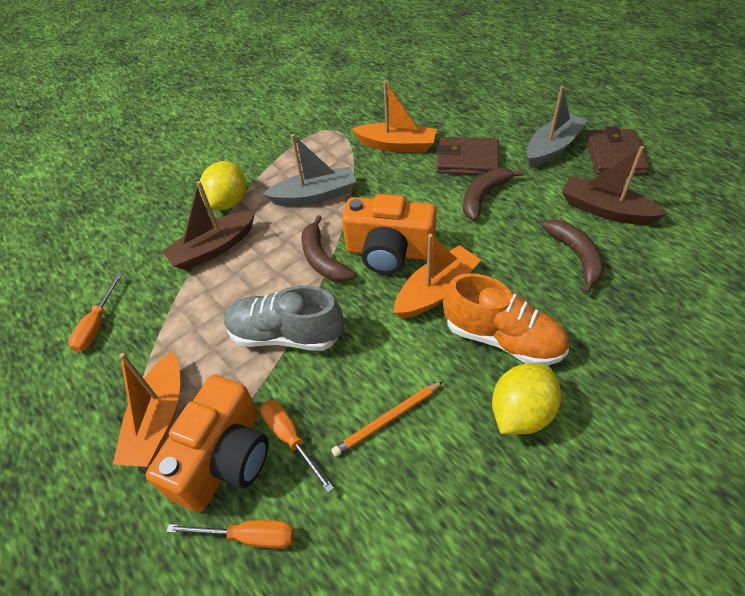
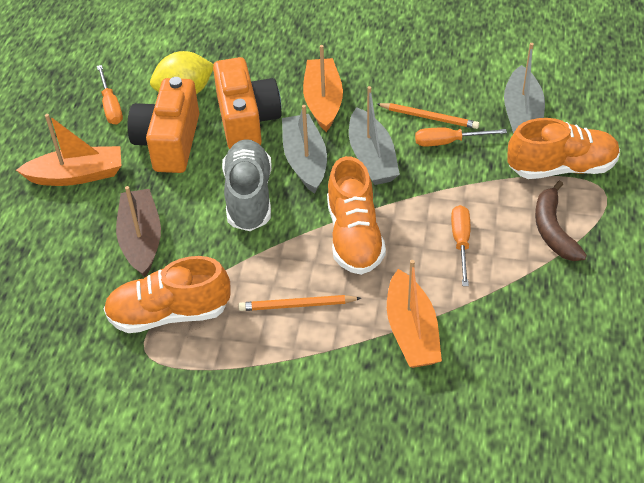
brown banana: 3 -> 1
brown boat: 2 -> 1
brown wallet: 2 -> 0
grey boat: 2 -> 3
orange pencil: 1 -> 2
orange shoe: 1 -> 3
yellow lemon: 2 -> 1

